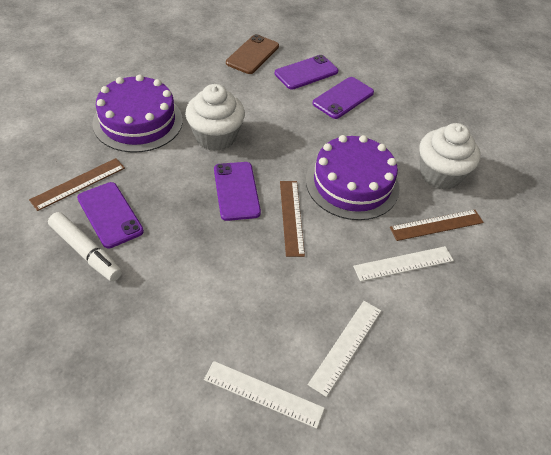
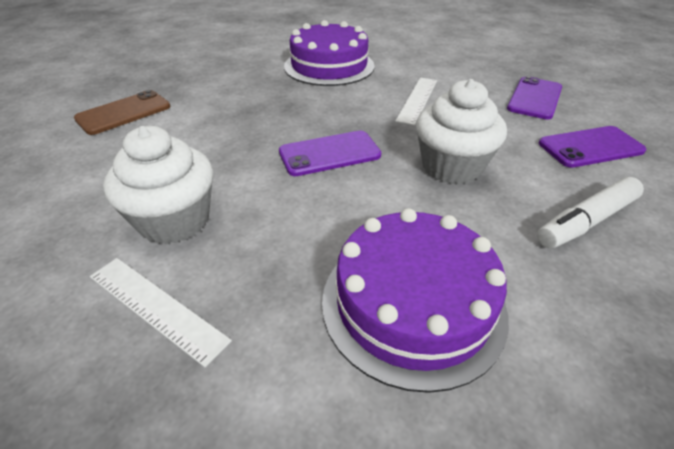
brown ruler: 3 -> 0
purple phone: 4 -> 3
white ruler: 3 -> 2

